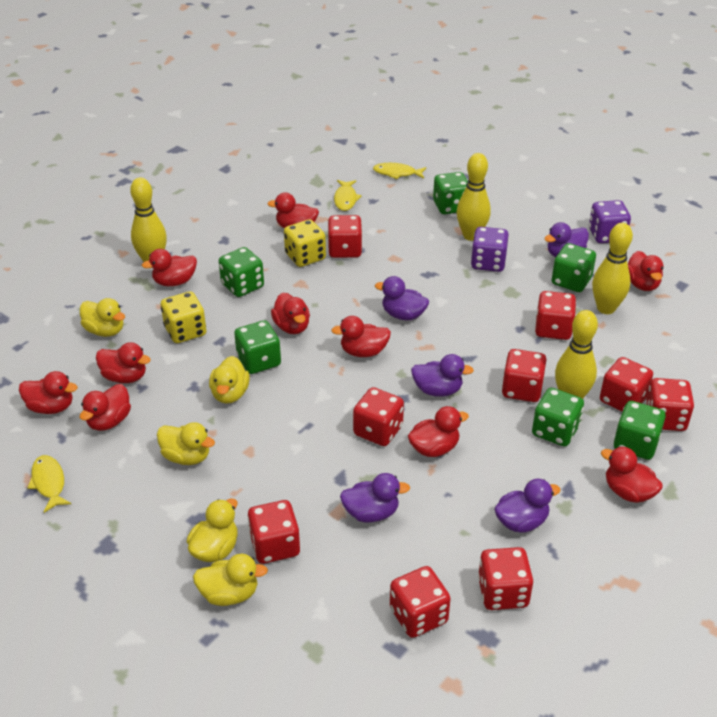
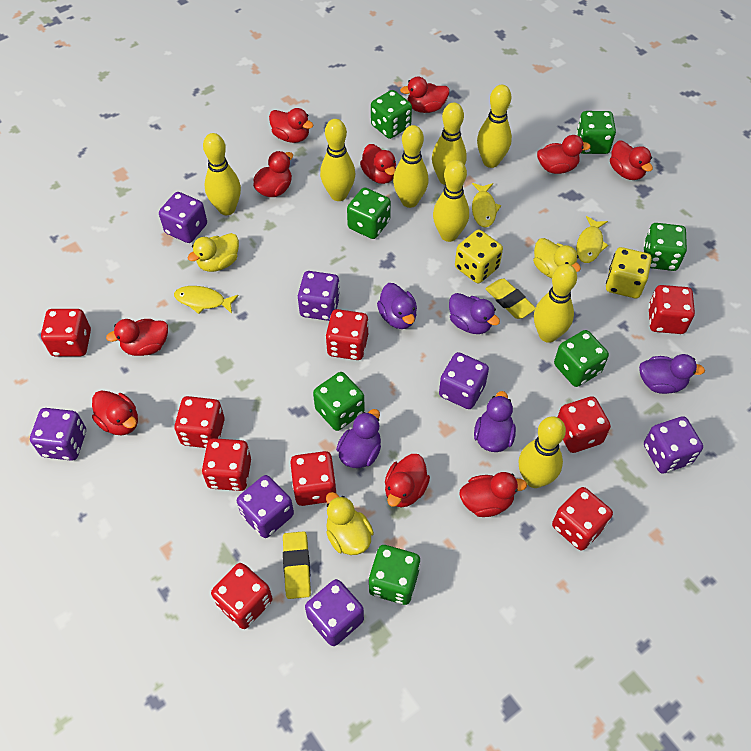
green dice: 6 -> 7
purple dice: 2 -> 7
yellow bowling pin: 4 -> 8
yellow duck: 5 -> 3
yellow eraser: 0 -> 2

